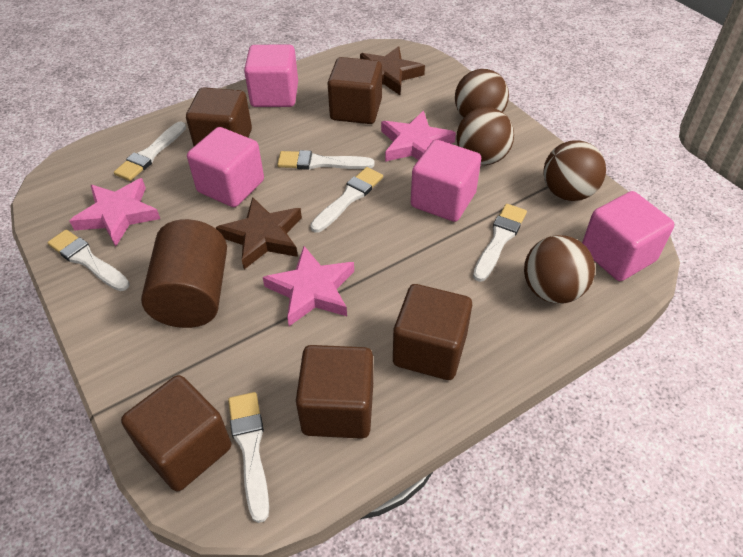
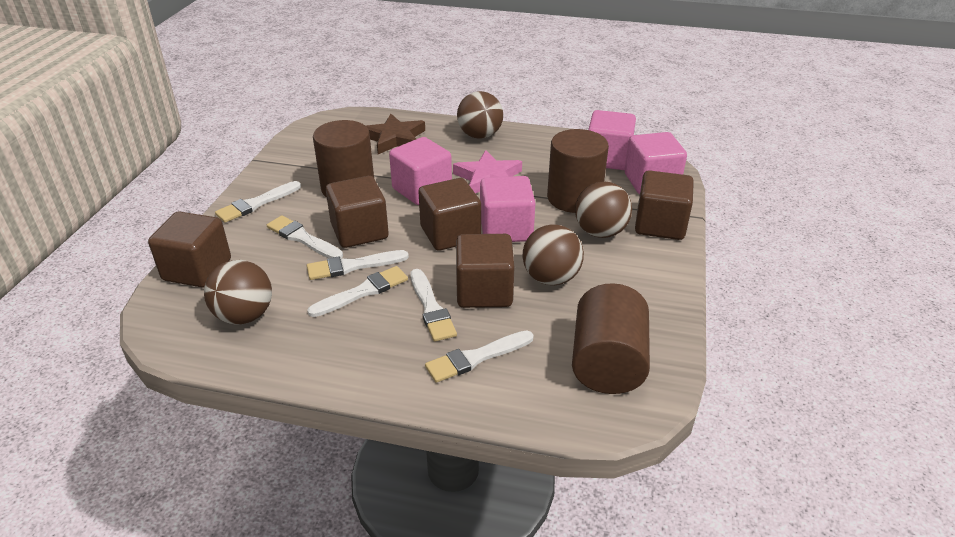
brown cylinder: 1 -> 3
brown star: 2 -> 1
pink star: 3 -> 1

